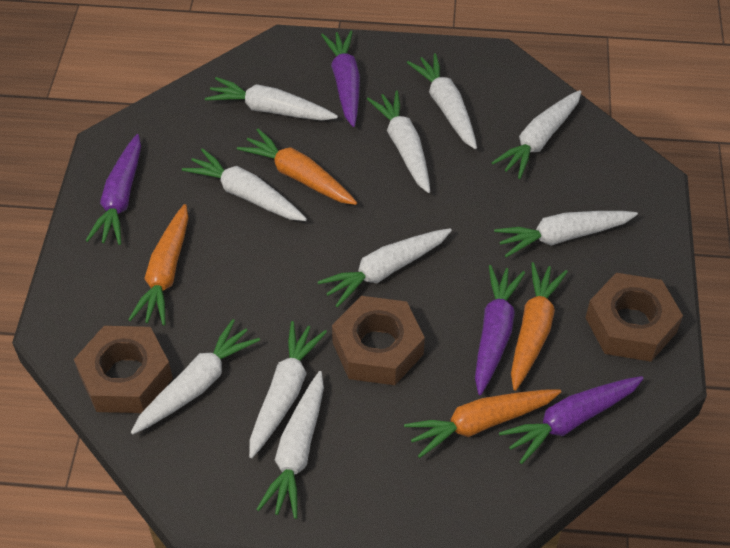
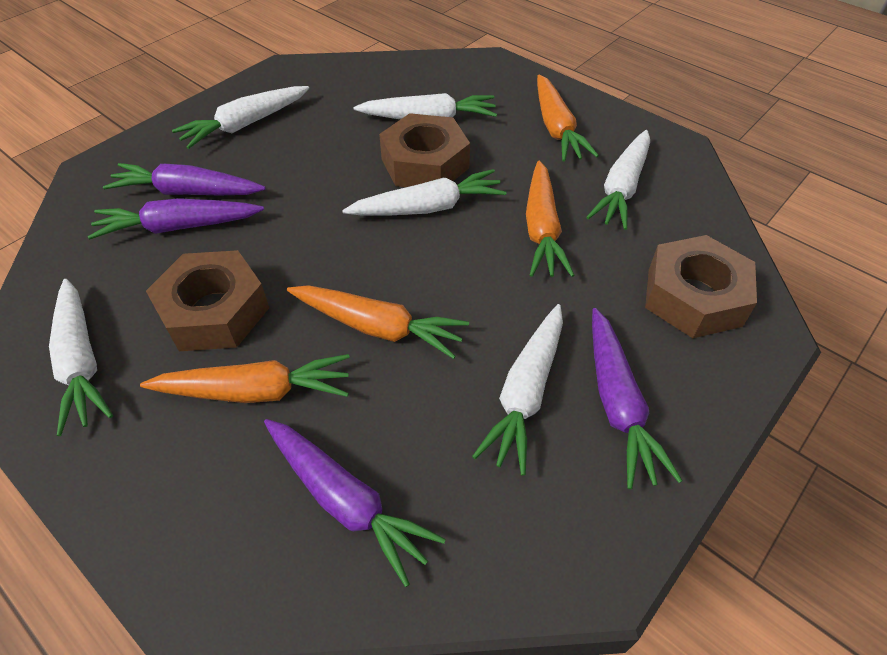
white carrot: 10 -> 6

